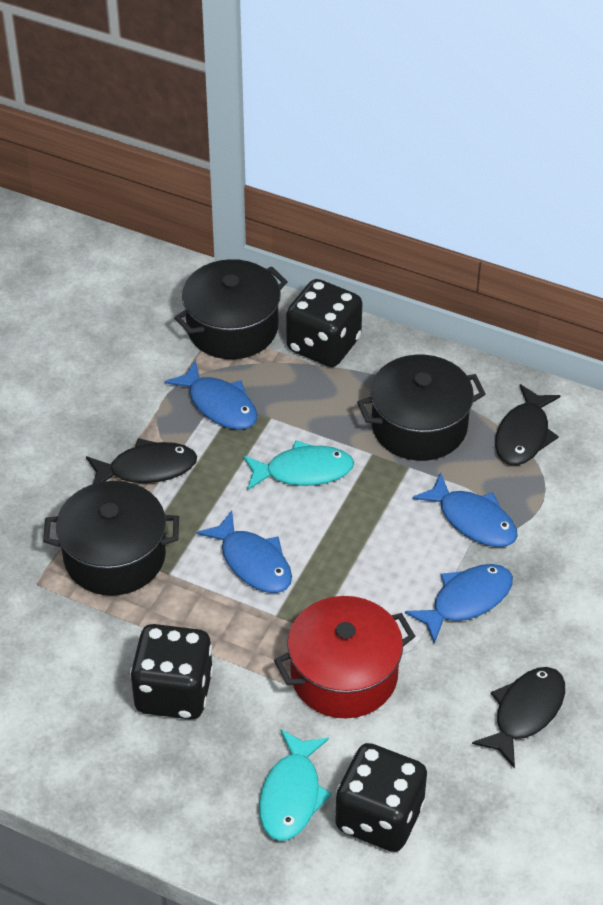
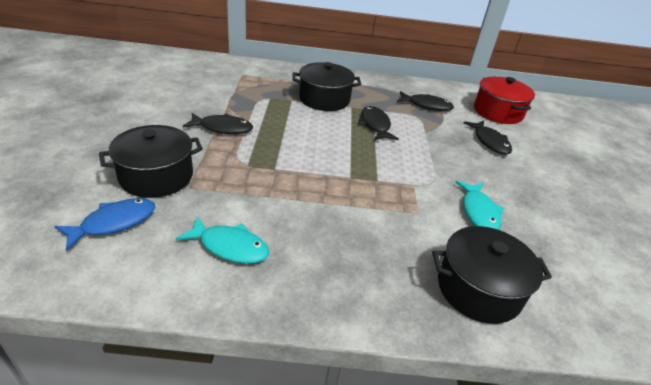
black dice: 3 -> 0
black fish: 3 -> 4
blue fish: 4 -> 1

